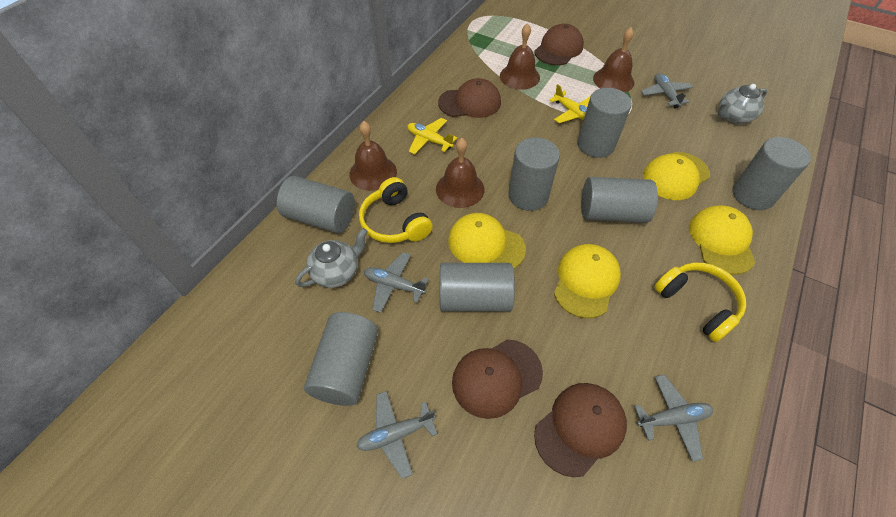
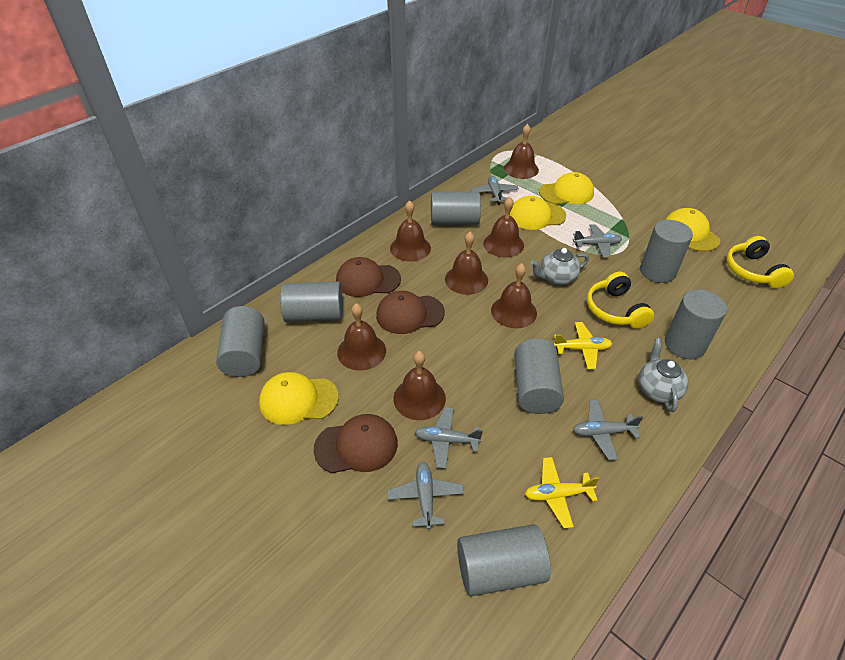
brown bell: 4 -> 7
brown cap: 4 -> 3
grey plane: 4 -> 5

